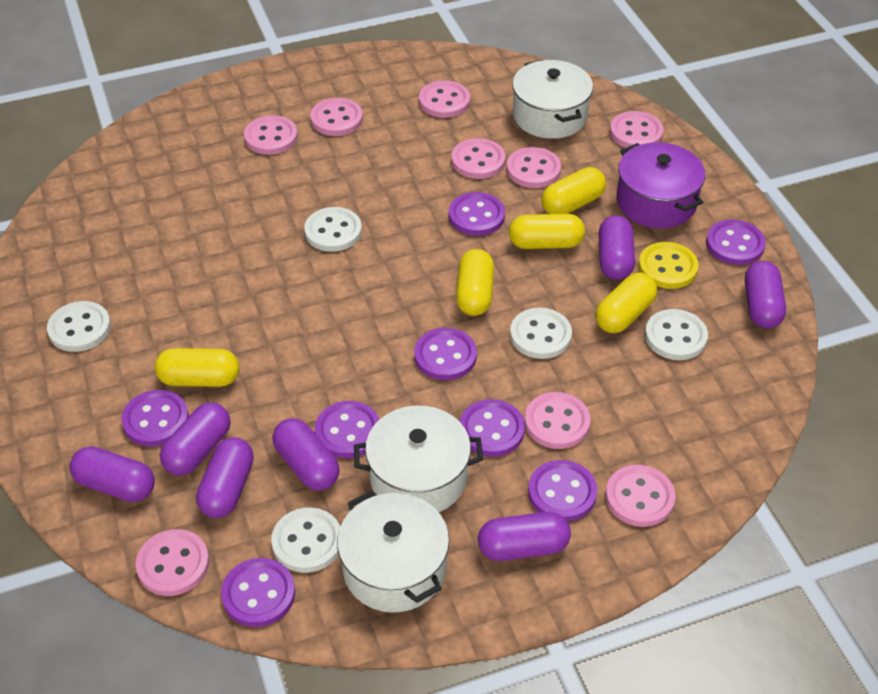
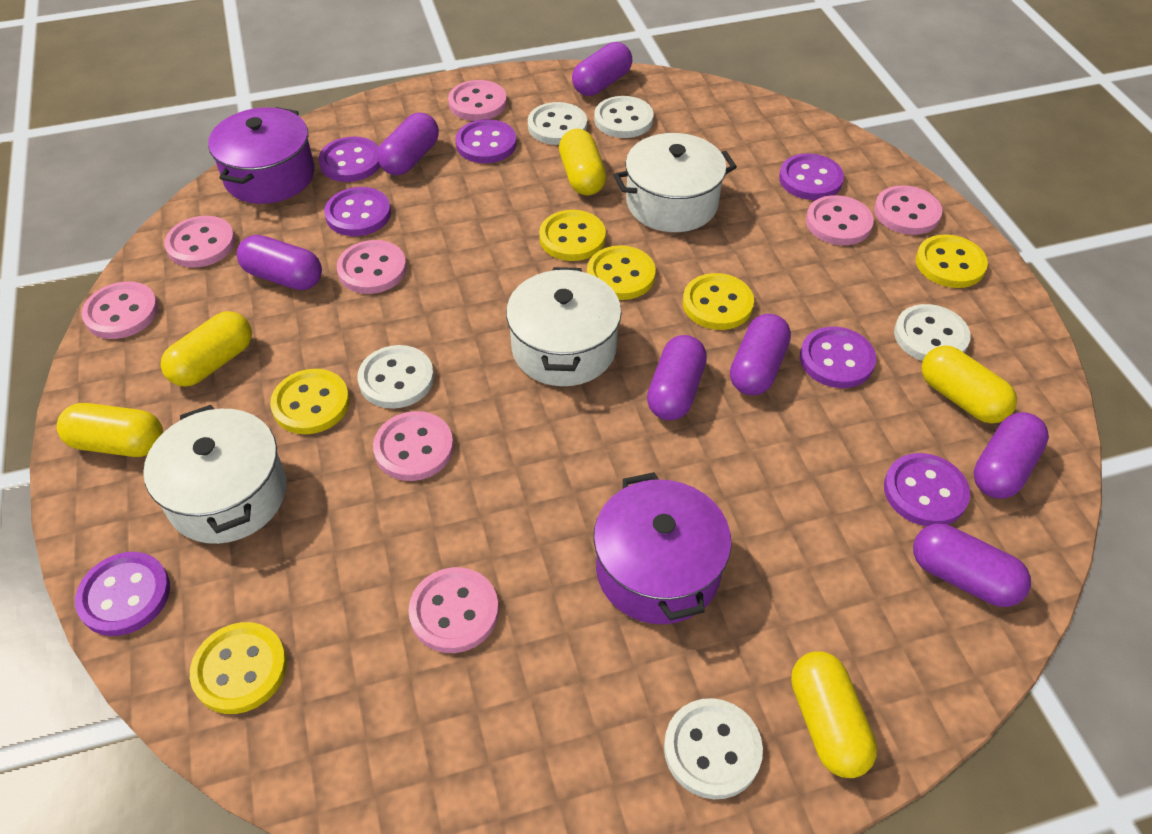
pink button: 9 -> 8
purple button: 8 -> 7
purple pot: 1 -> 2
yellow button: 1 -> 6

